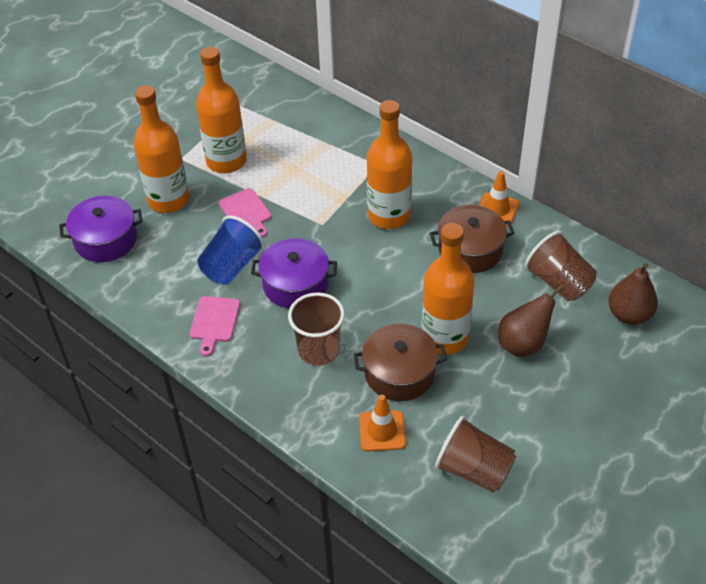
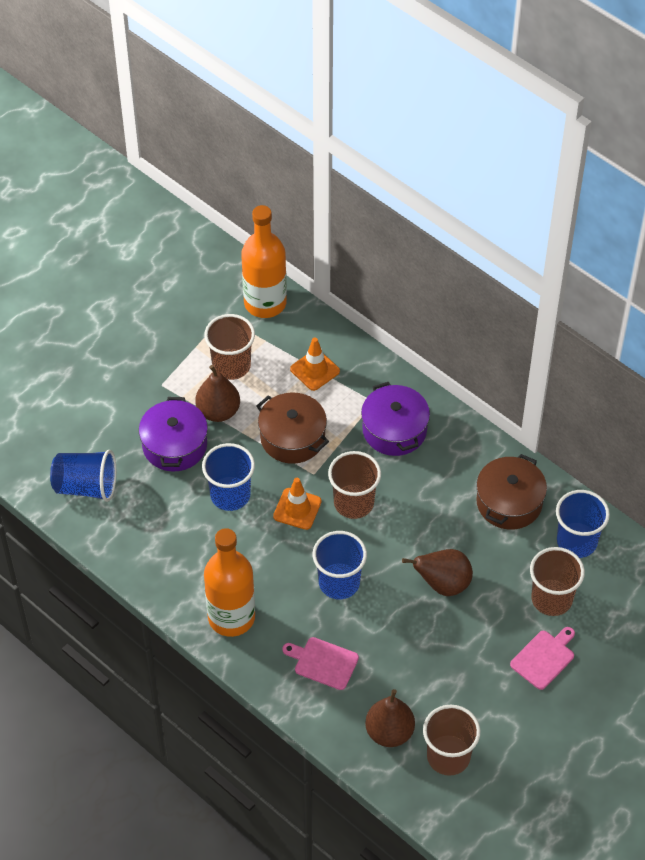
blue cup: 1 -> 4
brown cup: 3 -> 4
brown pear: 2 -> 3
orange bottle: 4 -> 2

